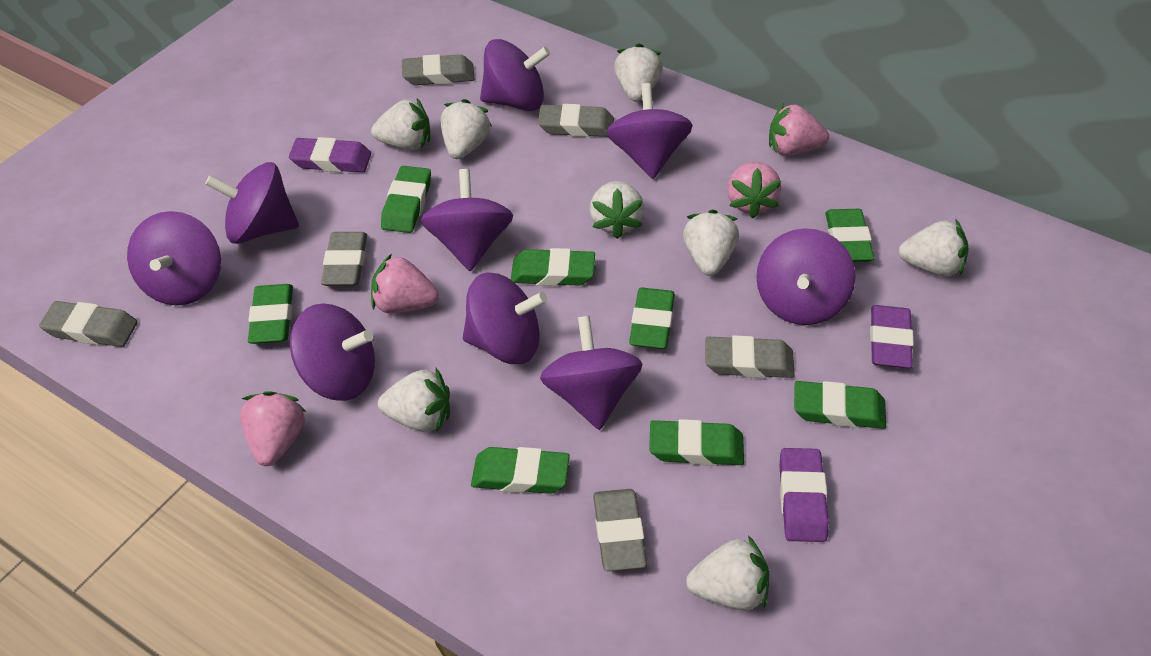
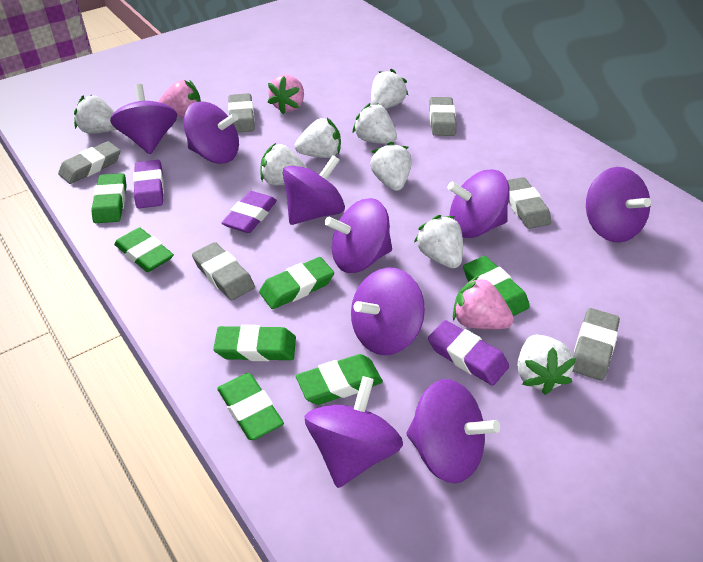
green eraser: 8 -> 7
pink strawberry: 4 -> 3

